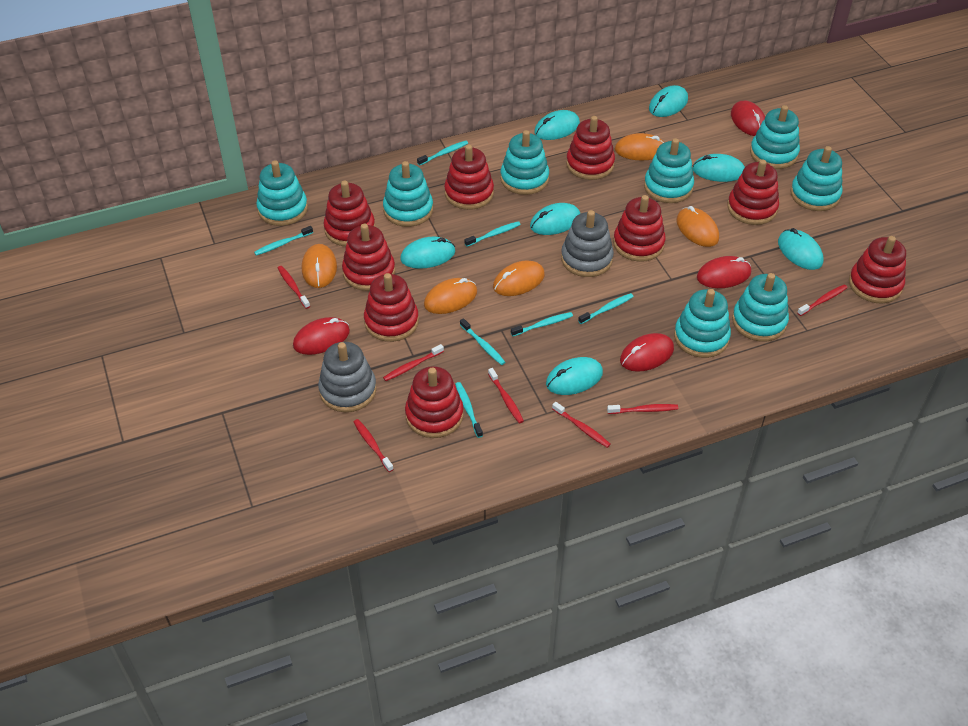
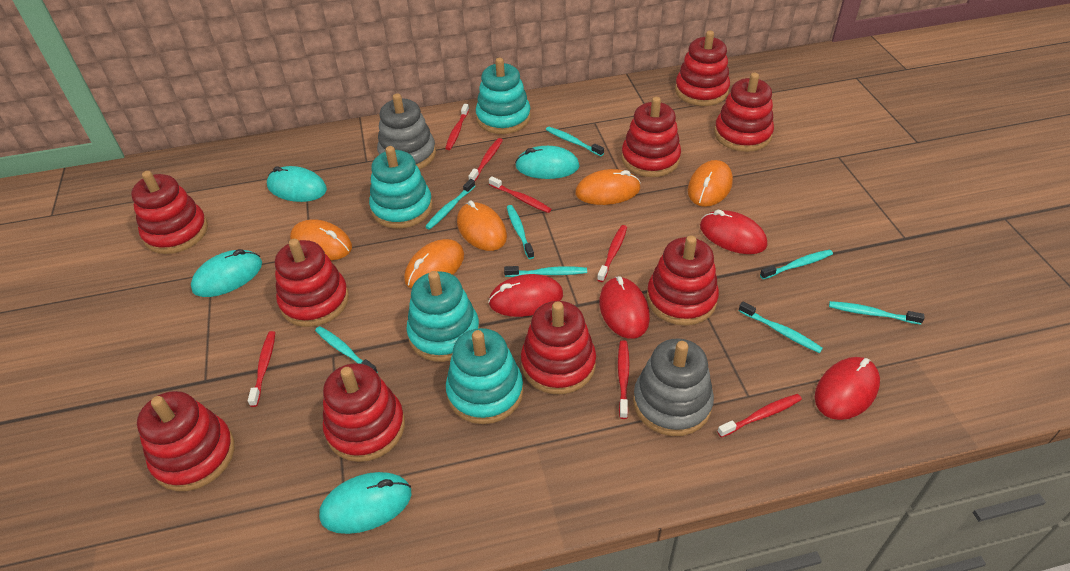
turquoise mouse: 7 -> 4
turquoise stacking toy: 8 -> 4
turquoise toothbrush: 7 -> 8

